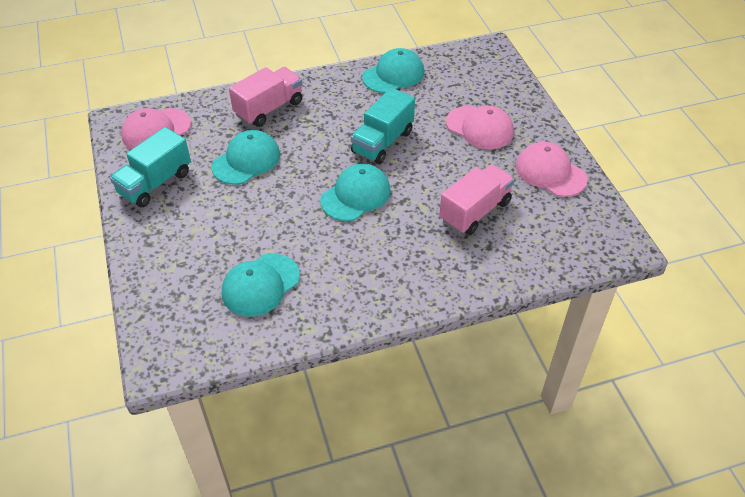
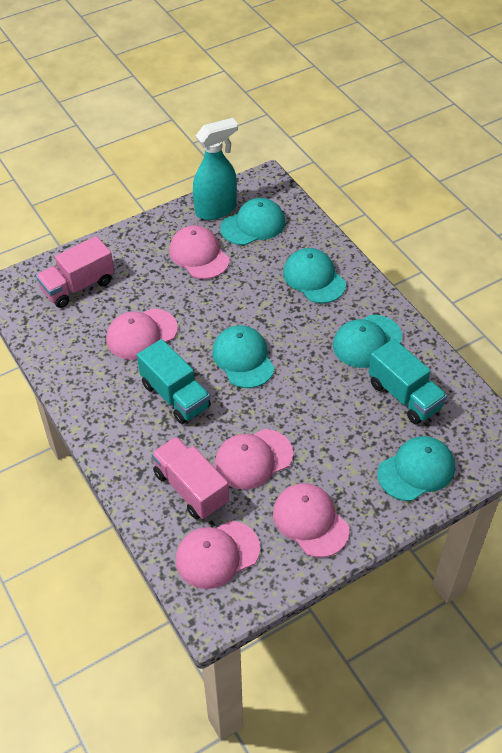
pink cap: 3 -> 5
turquoise cap: 4 -> 5
turquoise spray bottle: 0 -> 1

